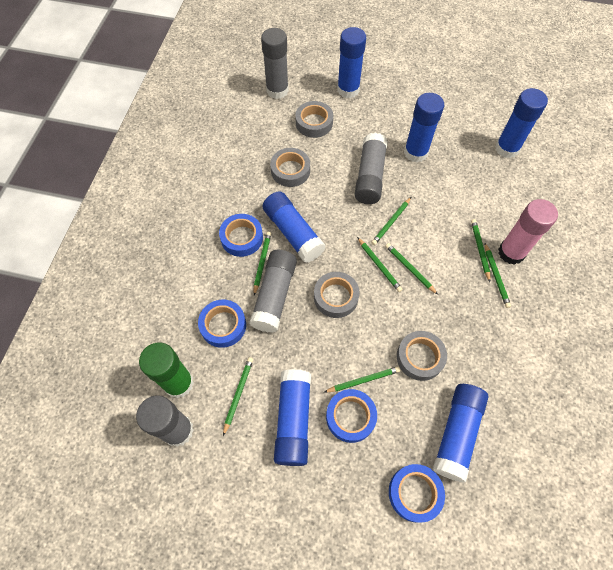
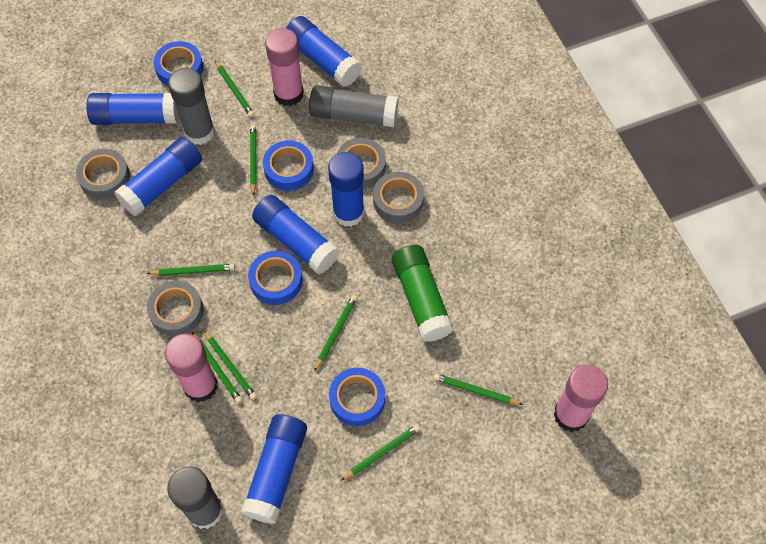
grey glue stick: 4 -> 3
pink glue stick: 1 -> 3

